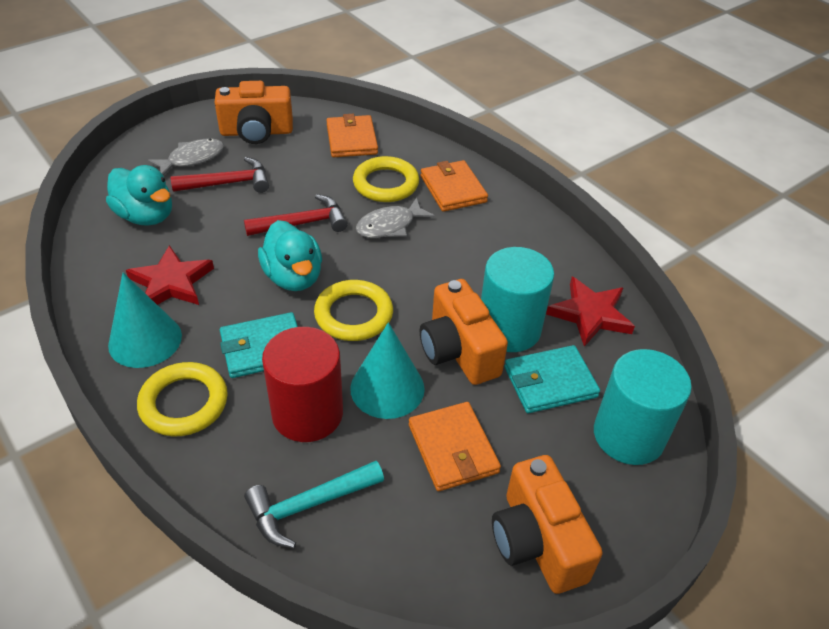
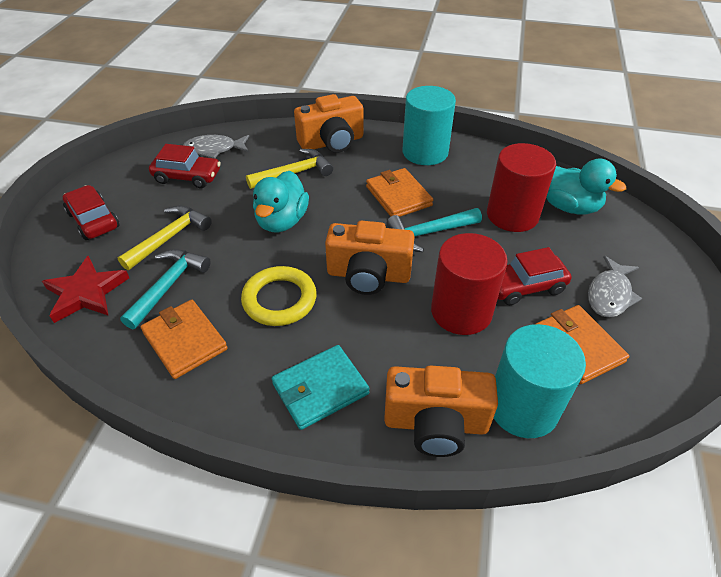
red car: 0 -> 3
red cylinder: 1 -> 2
red hammer: 2 -> 0
red star: 2 -> 1
turquoise cone: 2 -> 0
turquoise hammer: 1 -> 2
turquoise wallet: 2 -> 1
yellow hammer: 0 -> 2
yellow ring: 3 -> 1

